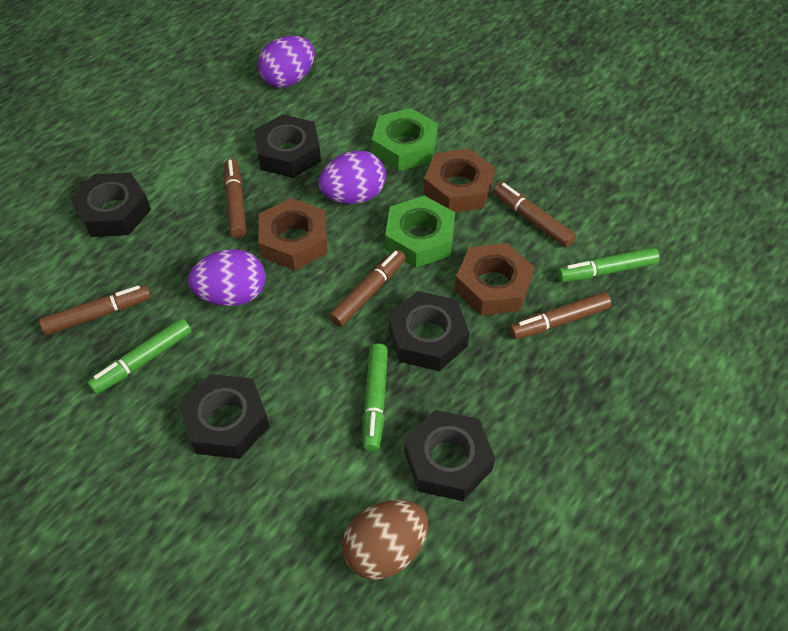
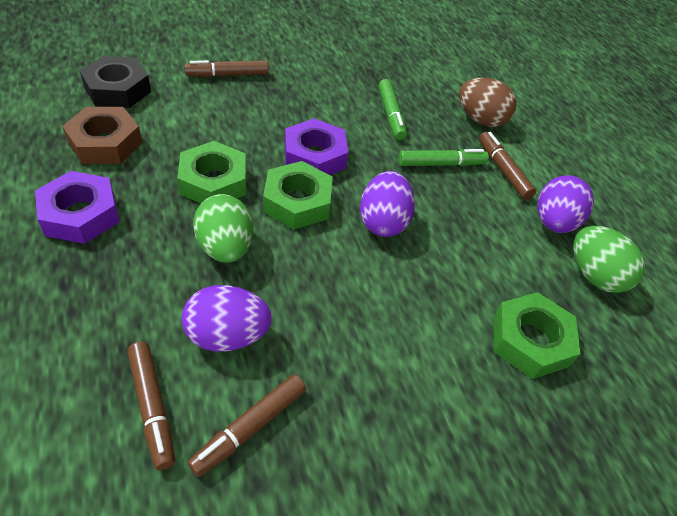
black nut: 5 -> 1
brown marker: 5 -> 4
brown nut: 3 -> 1
green egg: 0 -> 2
green marker: 3 -> 2
green nut: 2 -> 3
purple nut: 0 -> 2

